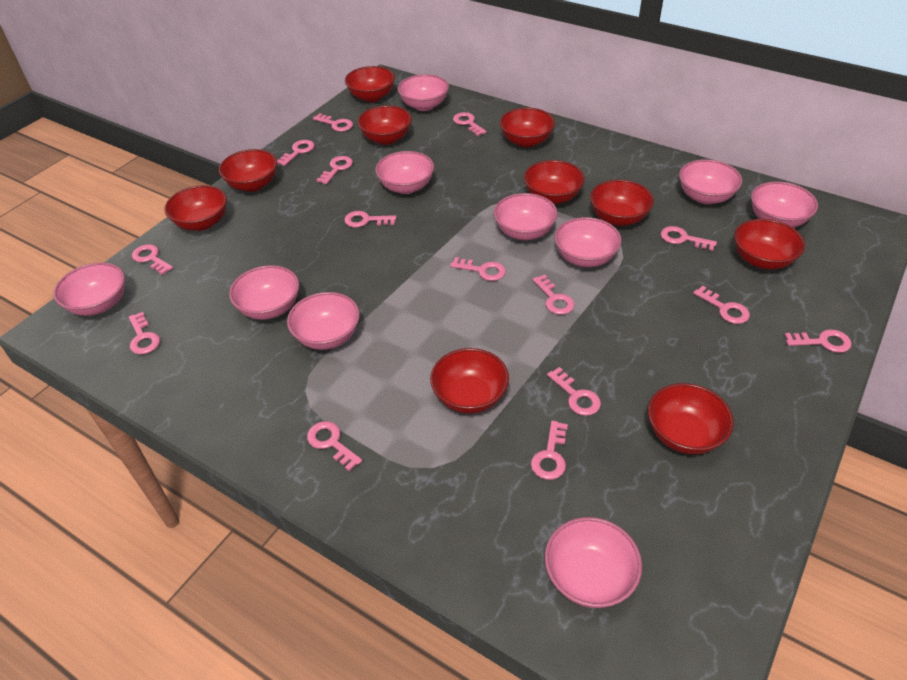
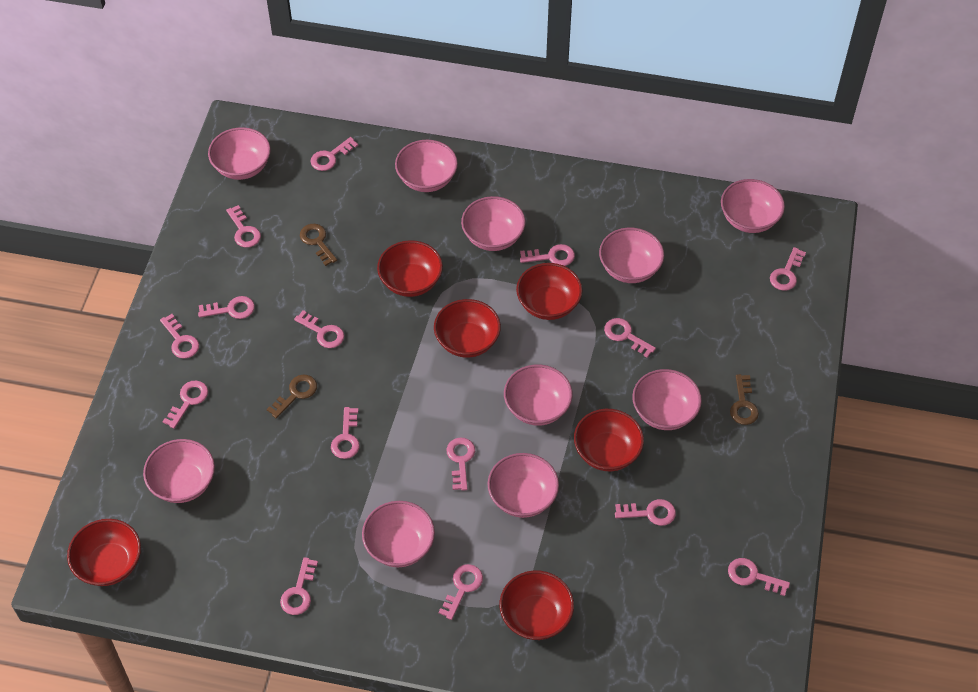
brown key: 0 -> 3
red bowl: 10 -> 6

